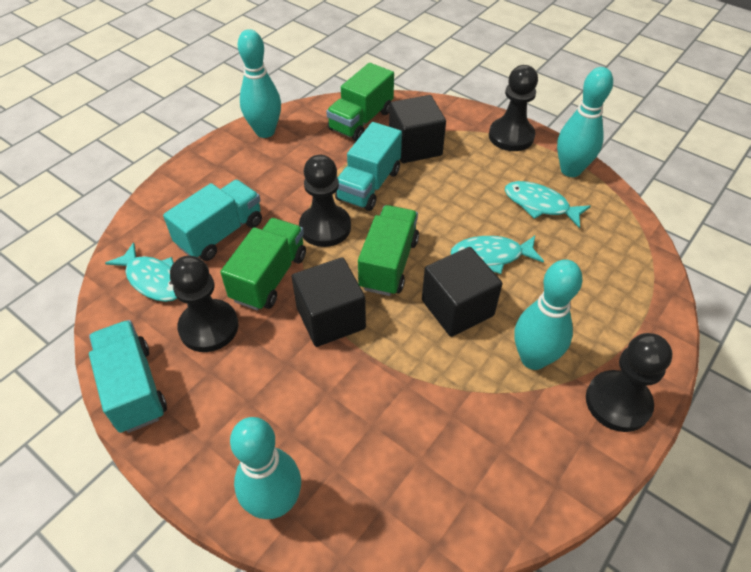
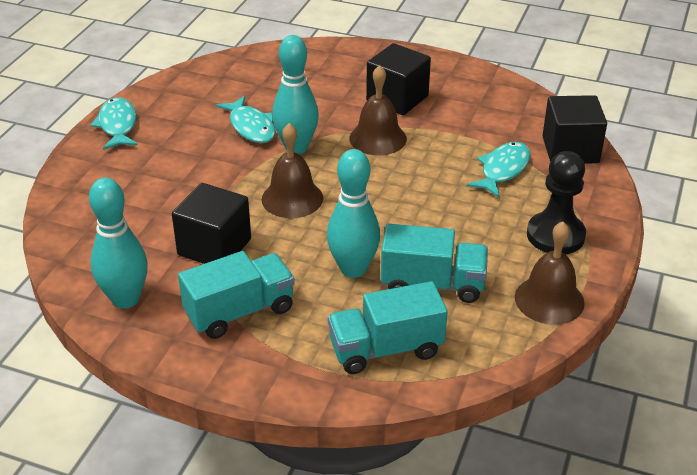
black pawn: 4 -> 1
brown bell: 0 -> 3
green truck: 3 -> 0
turquoise bowling pin: 4 -> 3

